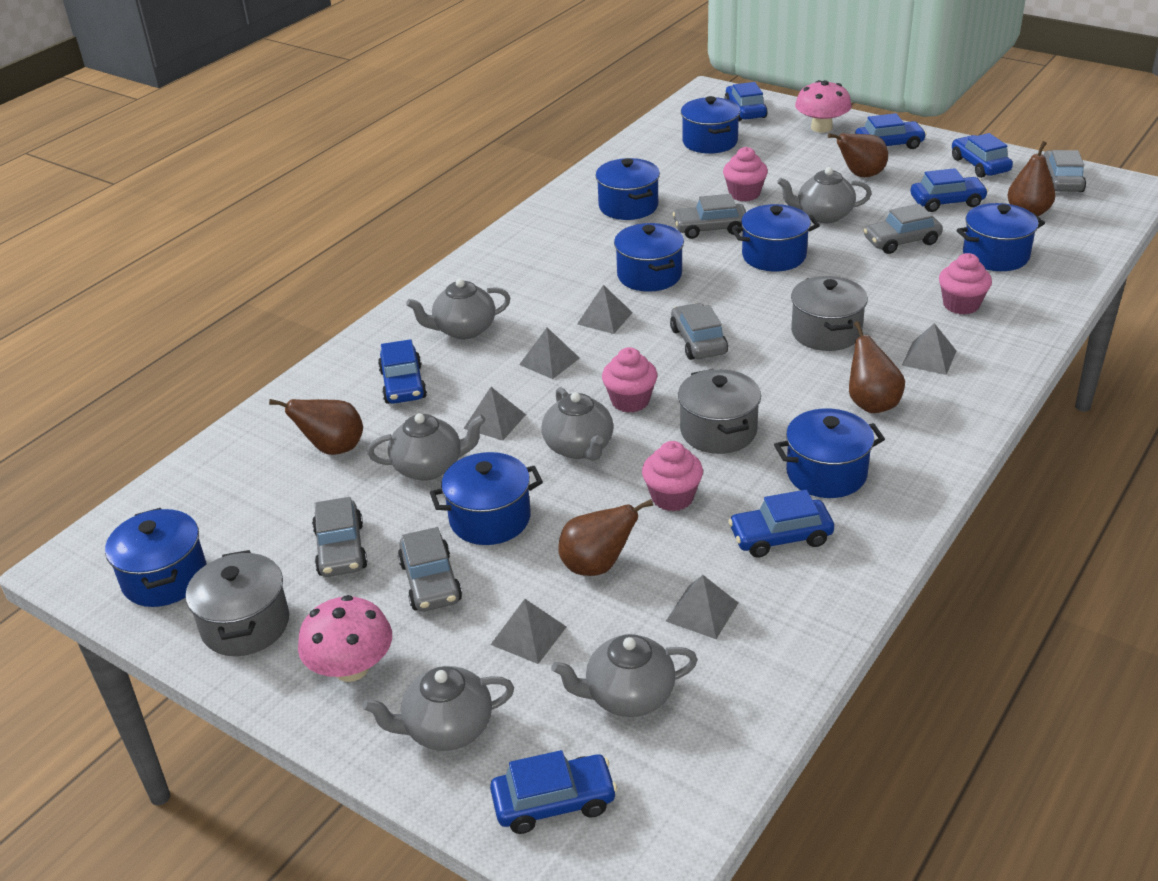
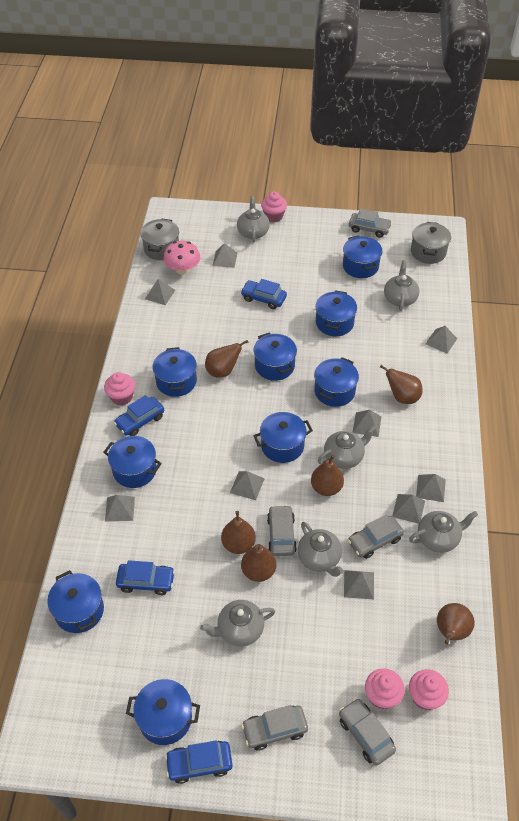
blue car: 7 -> 4
blue pot: 8 -> 9
brown pear: 5 -> 6
grey car: 6 -> 5
grey pot: 3 -> 2
grey pyramid: 6 -> 9
pink mushroom: 2 -> 1

